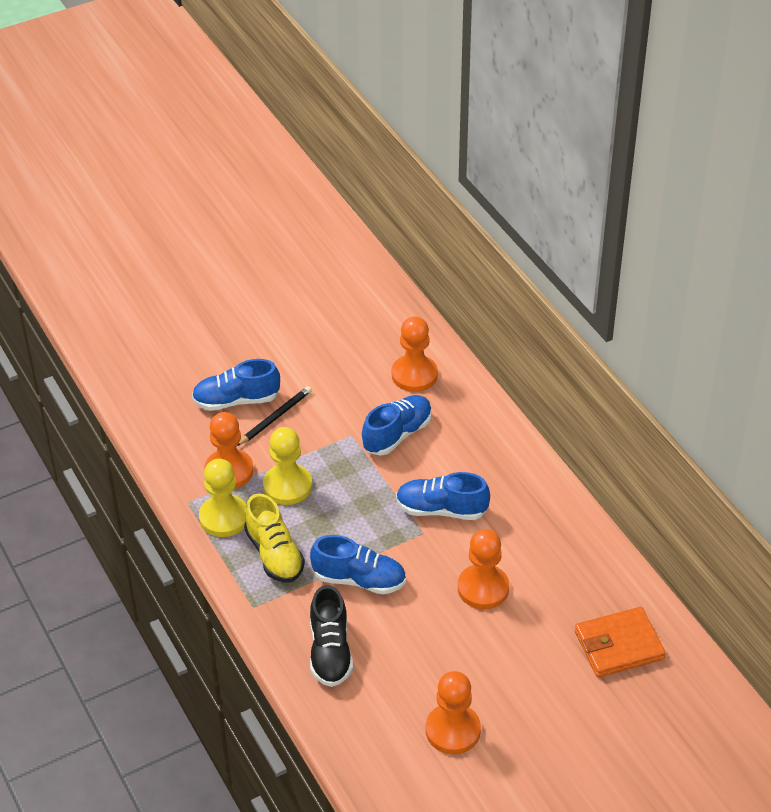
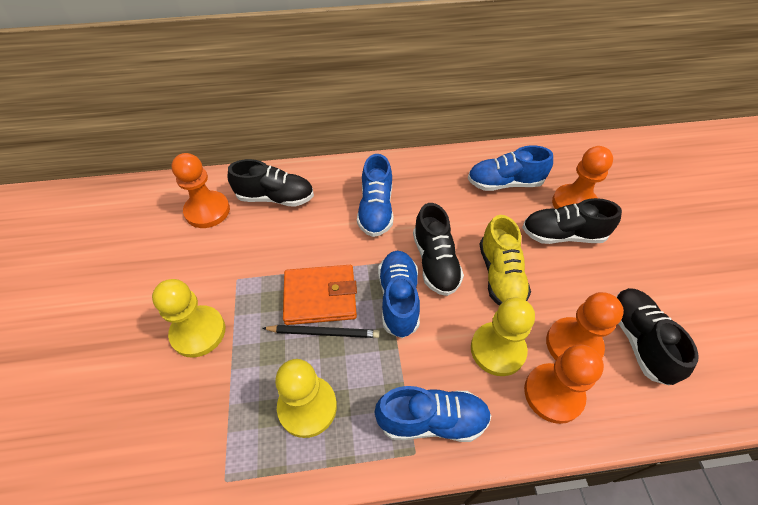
black shoe: 1 -> 4
yellow pawn: 2 -> 3

